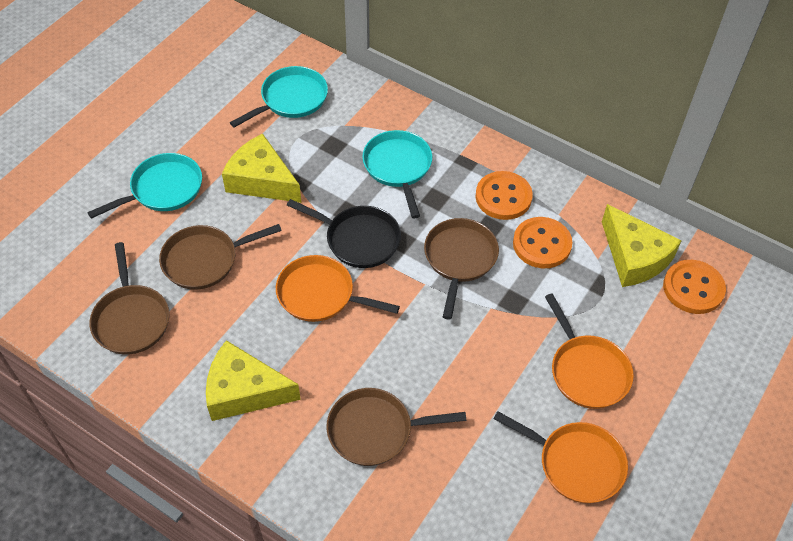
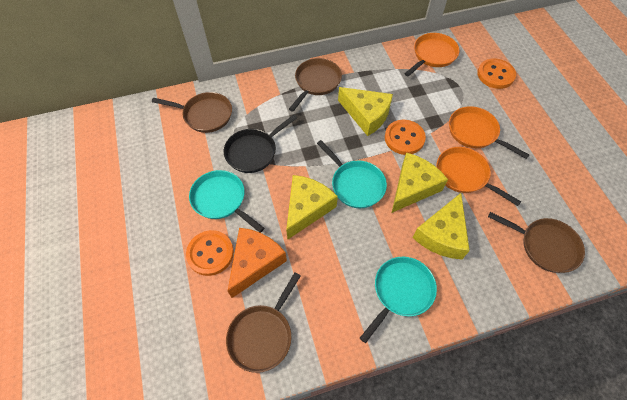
orange cheese: 0 -> 1
yellow cheese: 3 -> 4

